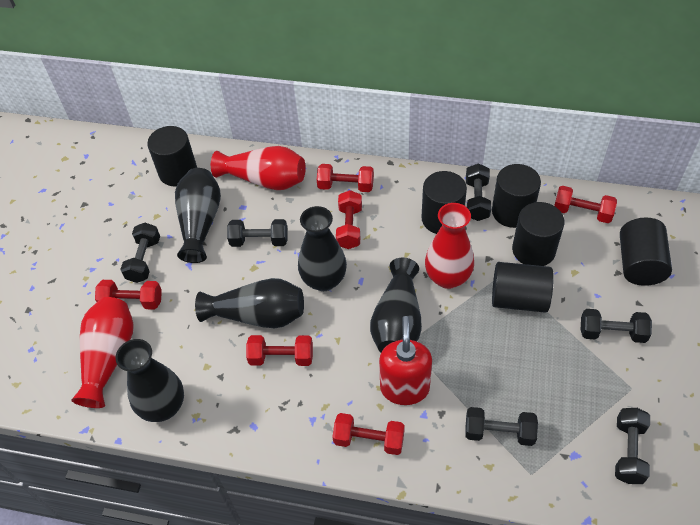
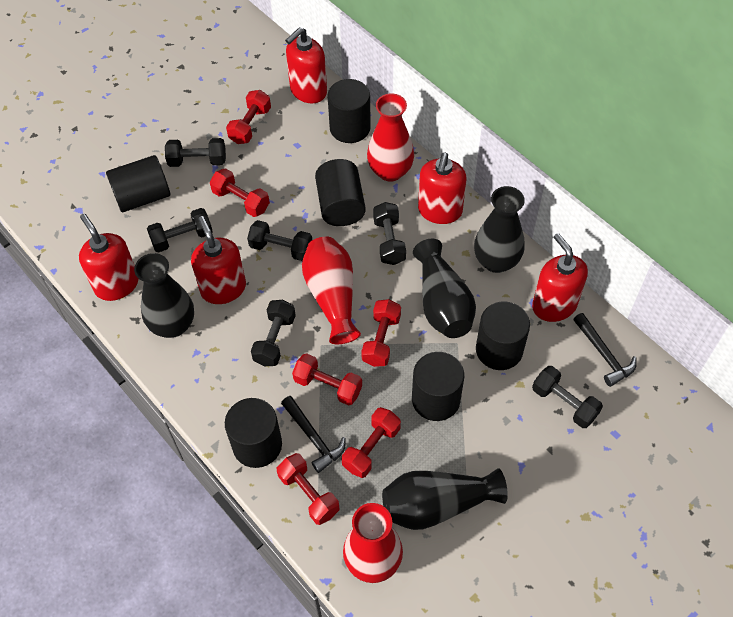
black hammer: 0 -> 2
black vase: 5 -> 4
red soap dispenser: 1 -> 5

